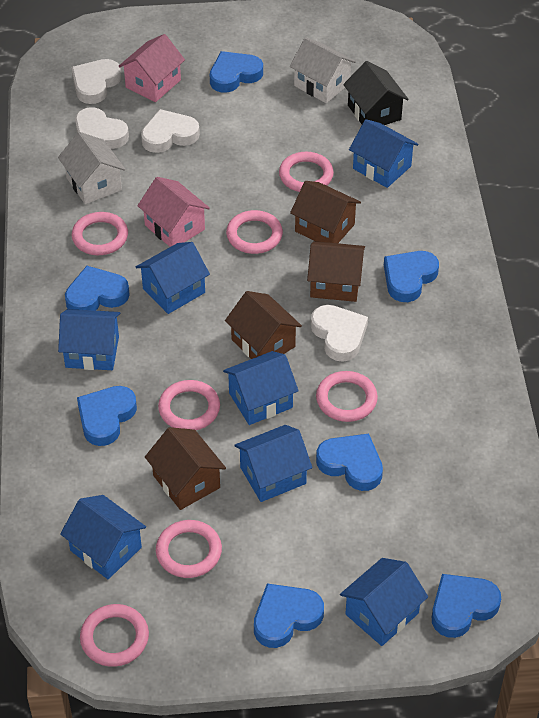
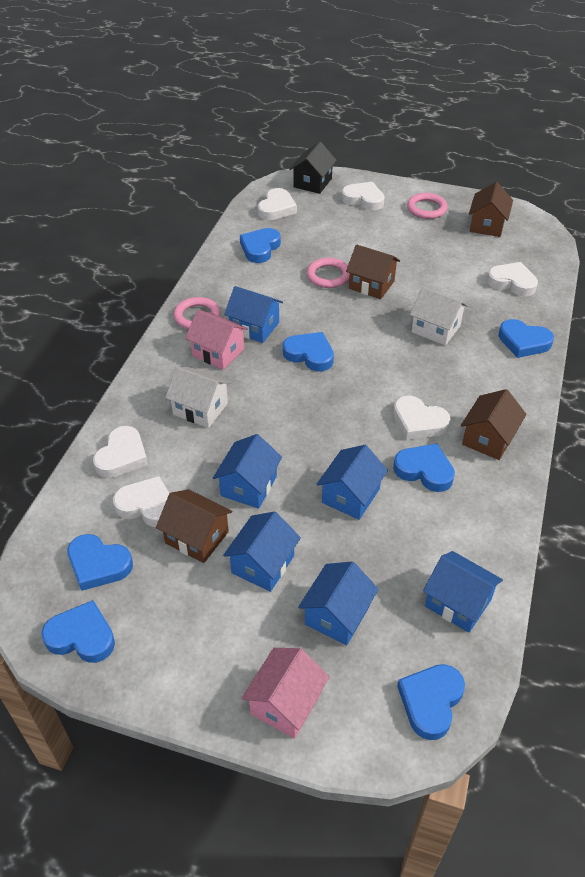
blue house: 7 -> 6
pink ring: 7 -> 3
white heart: 4 -> 6

